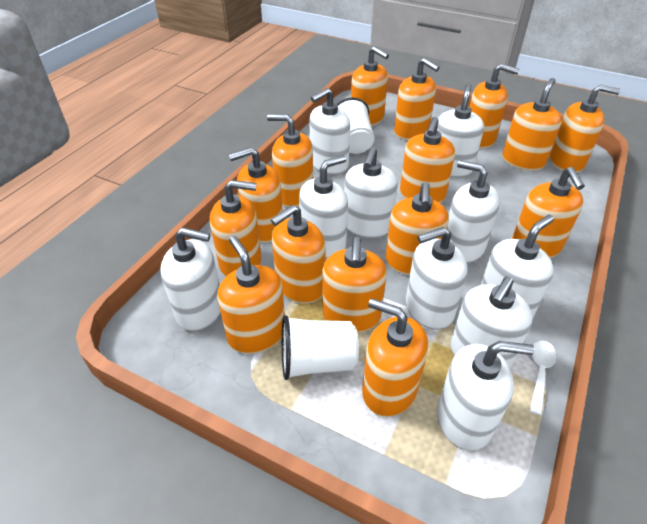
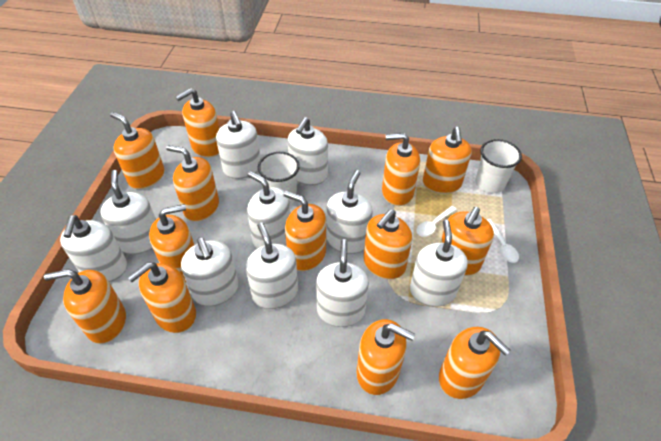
orange soap dispenser: 15 -> 13
white spoon: 1 -> 2

